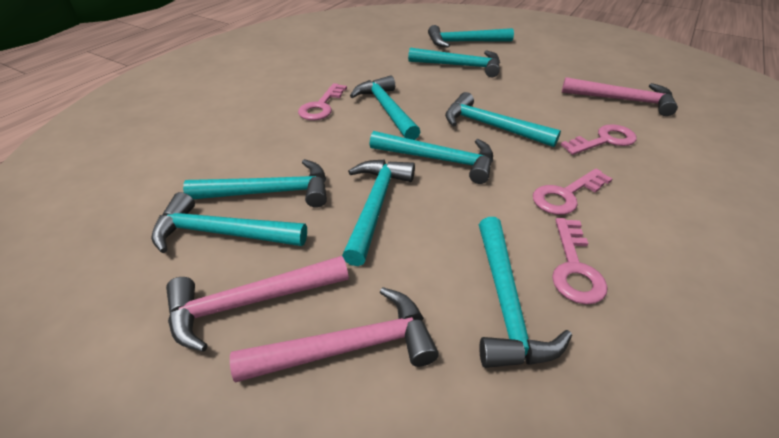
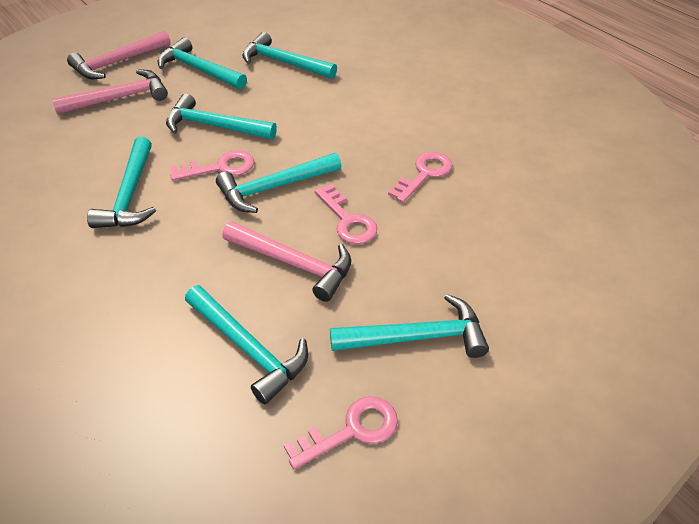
turquoise hammer: 9 -> 7

